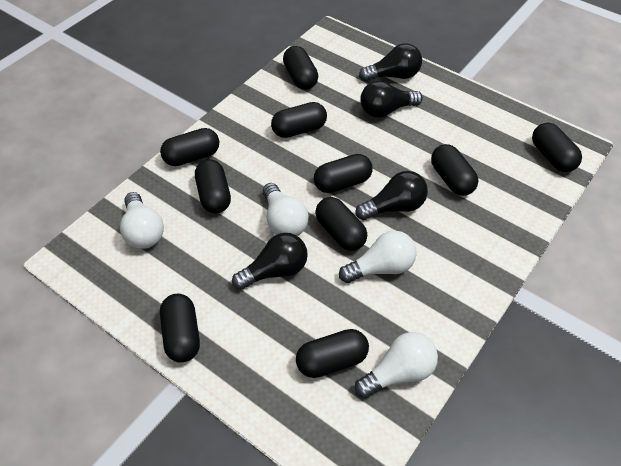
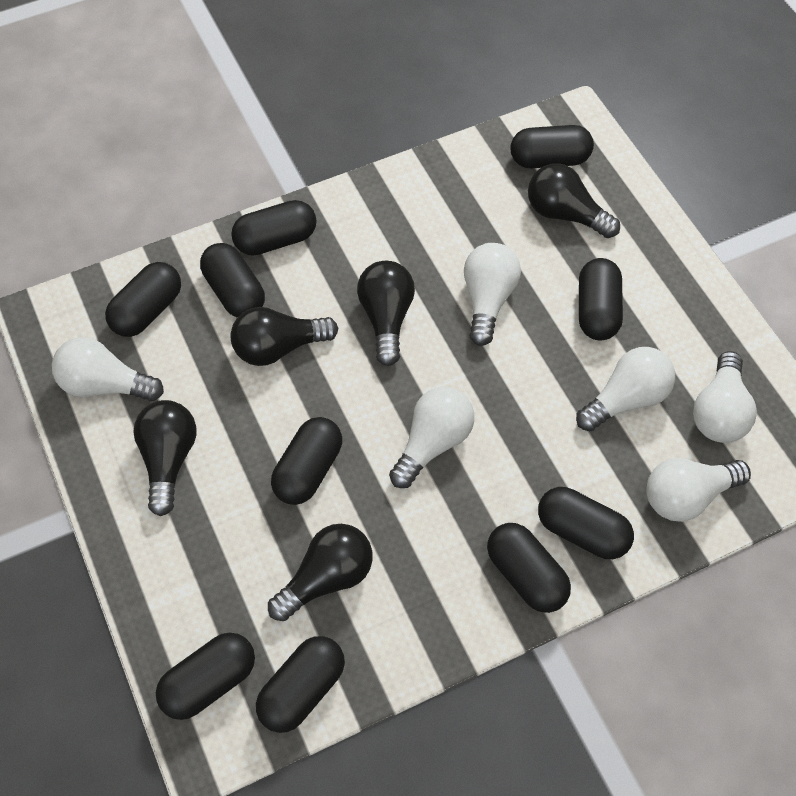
black light bulb: 4 -> 5
white light bulb: 4 -> 6

